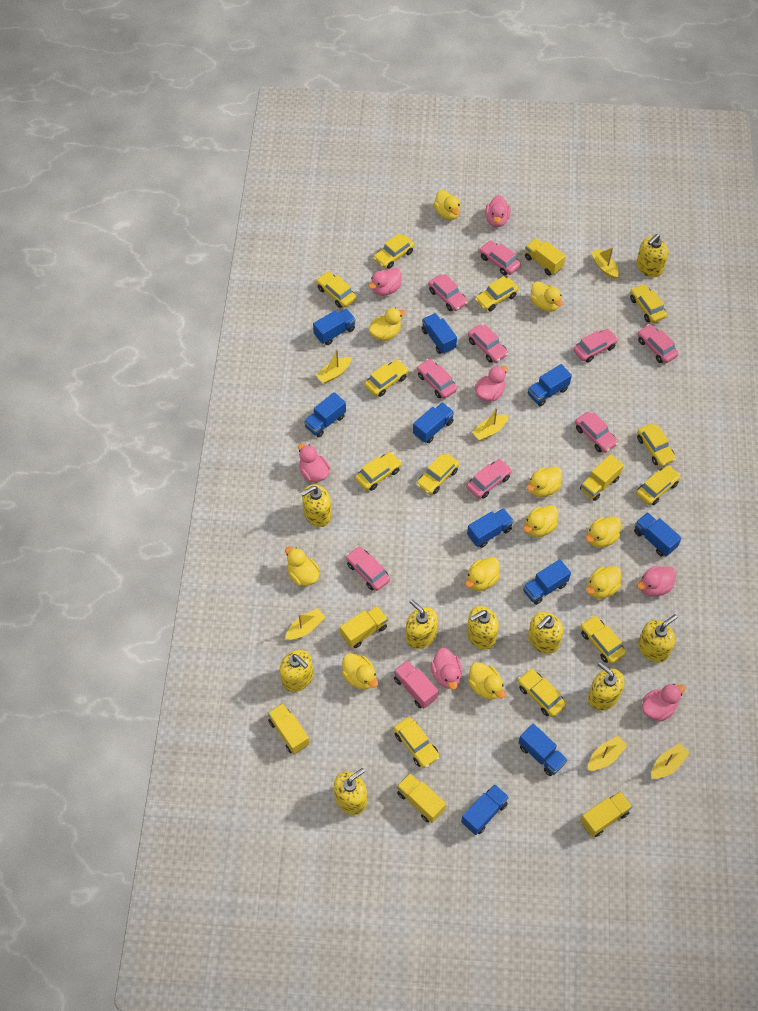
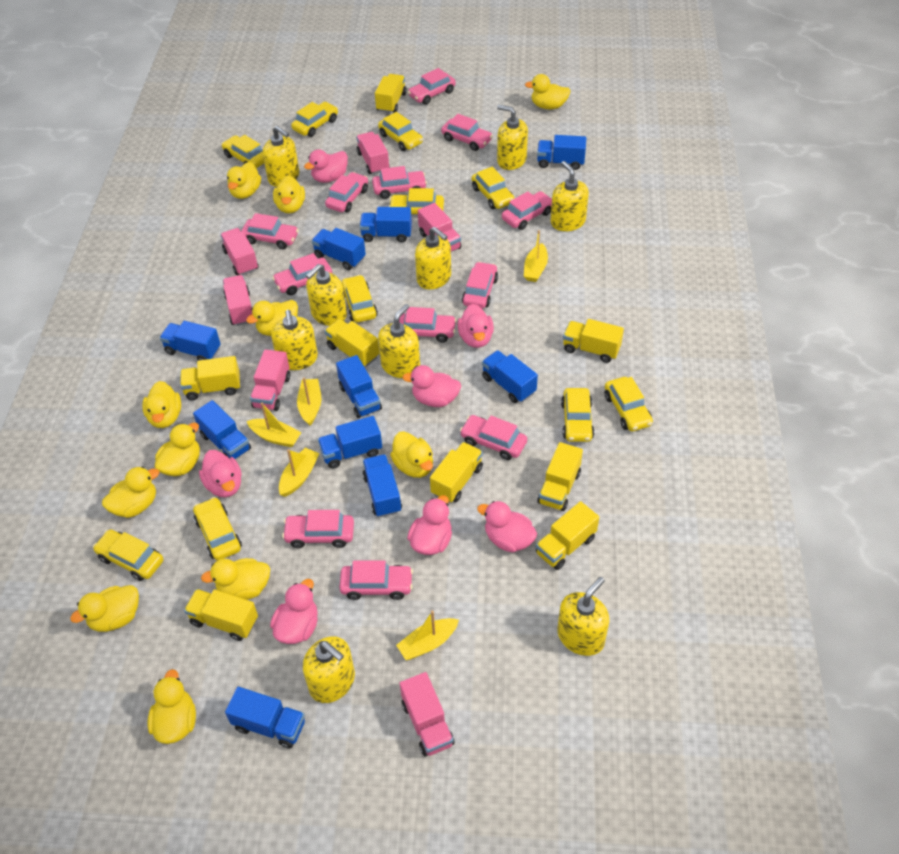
pink car: 9 -> 12
pink truck: 1 -> 6
yellow boat: 6 -> 5
yellow car: 12 -> 10
yellow truck: 6 -> 8

